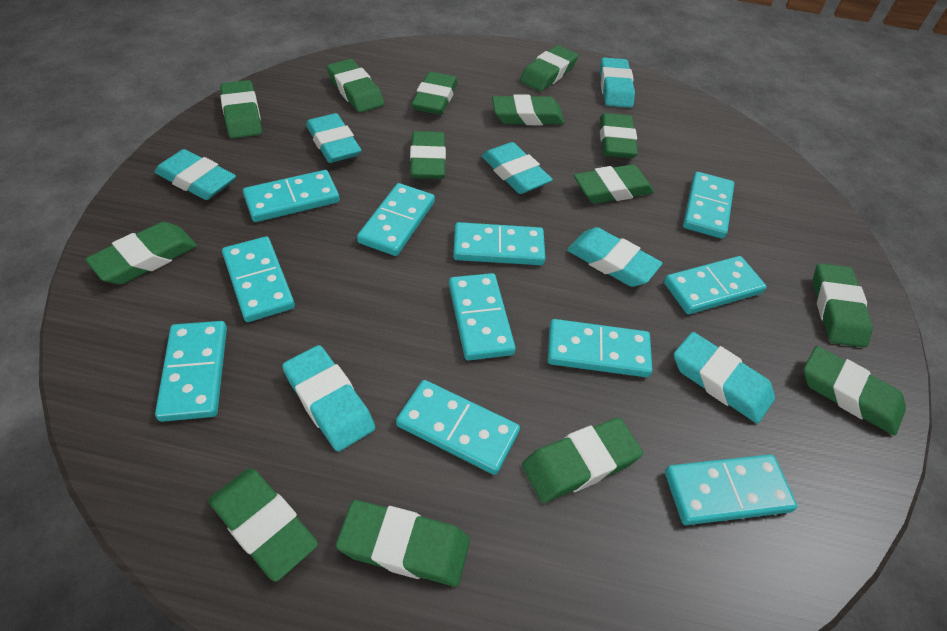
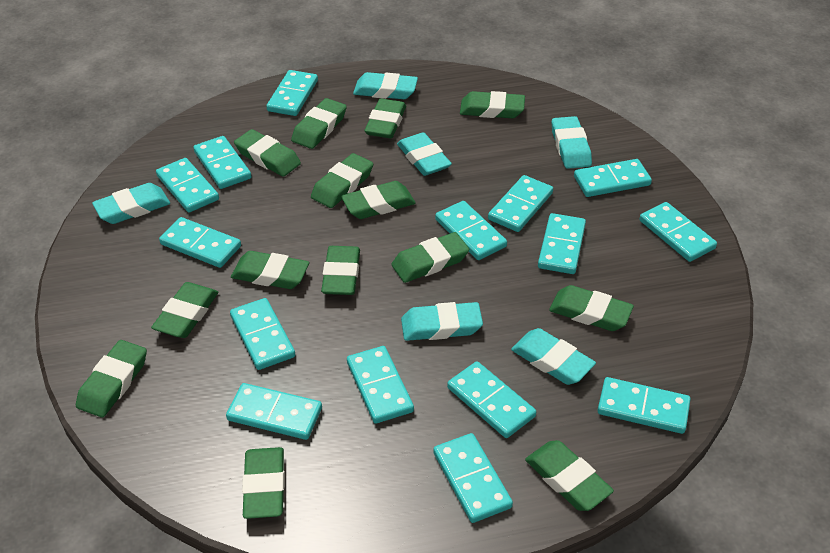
turquoise domino: 11 -> 15
turquoise eraser: 7 -> 6

